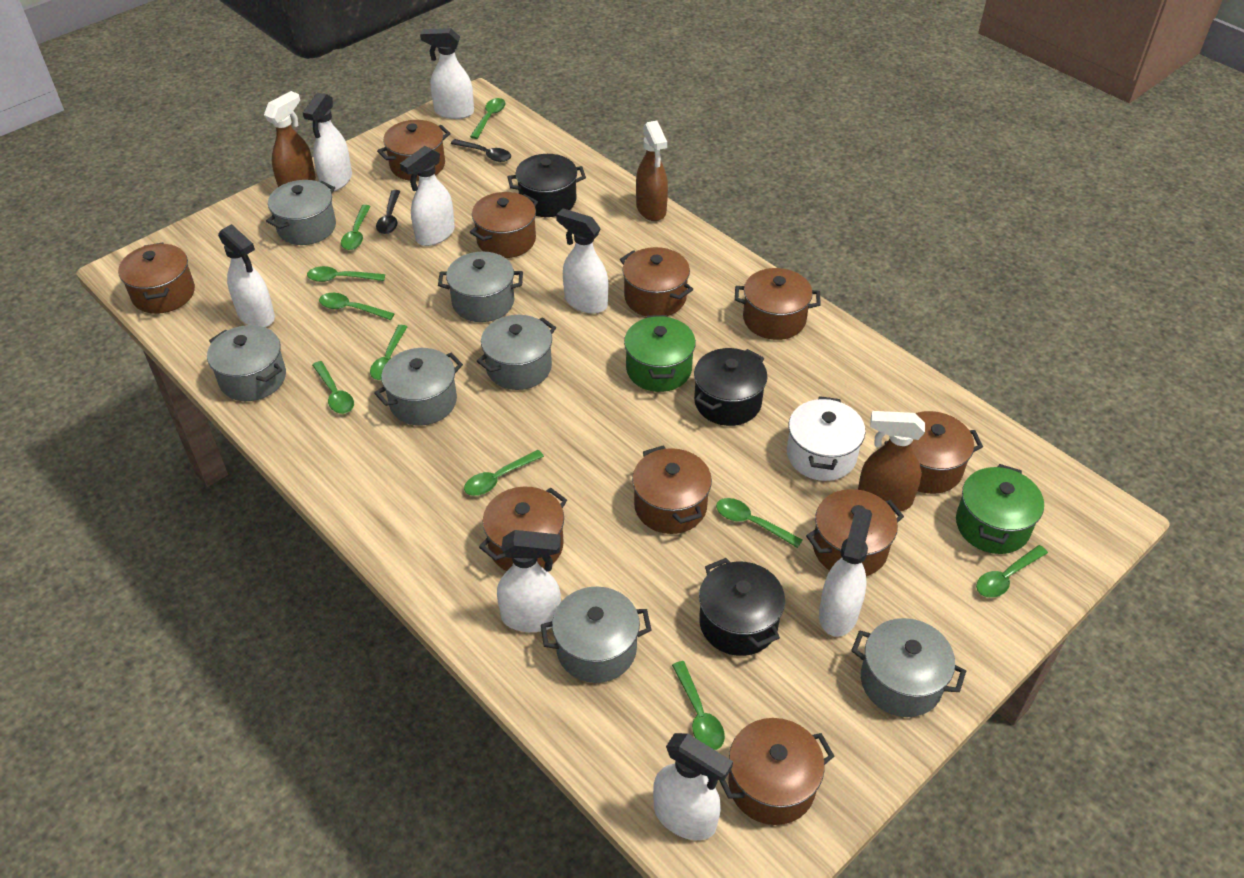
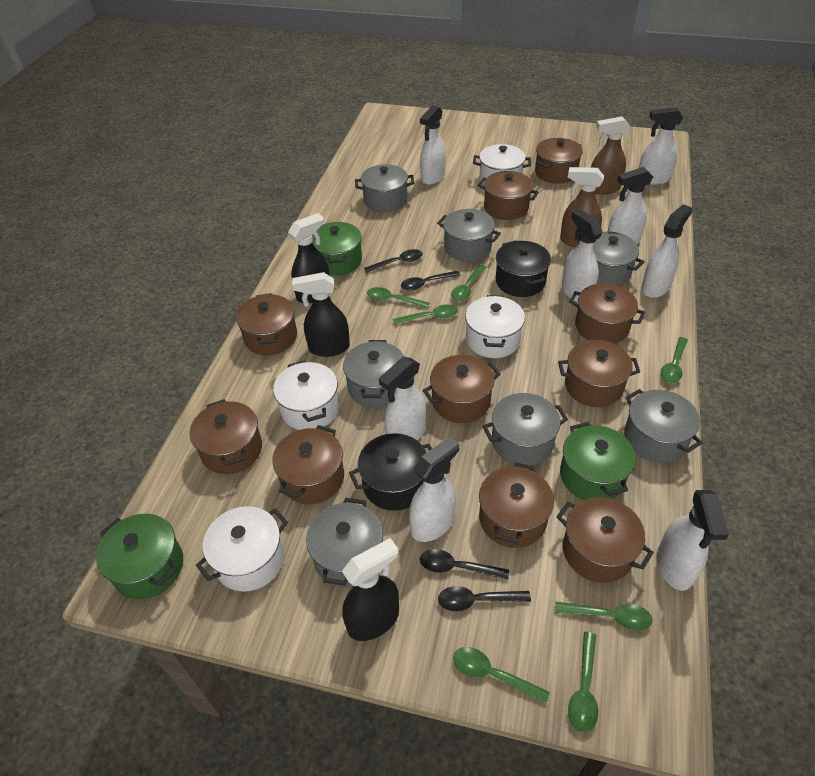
black pot: 3 -> 2
black spoon: 2 -> 4
black spray bottle: 0 -> 3
brown spray bottle: 3 -> 2
green pot: 2 -> 3
green spoon: 10 -> 7
white pot: 1 -> 4

